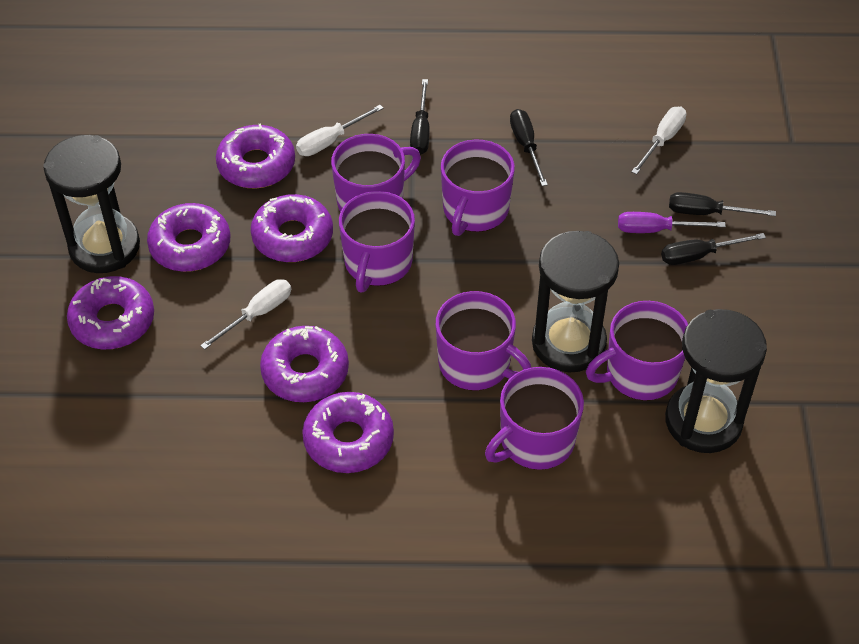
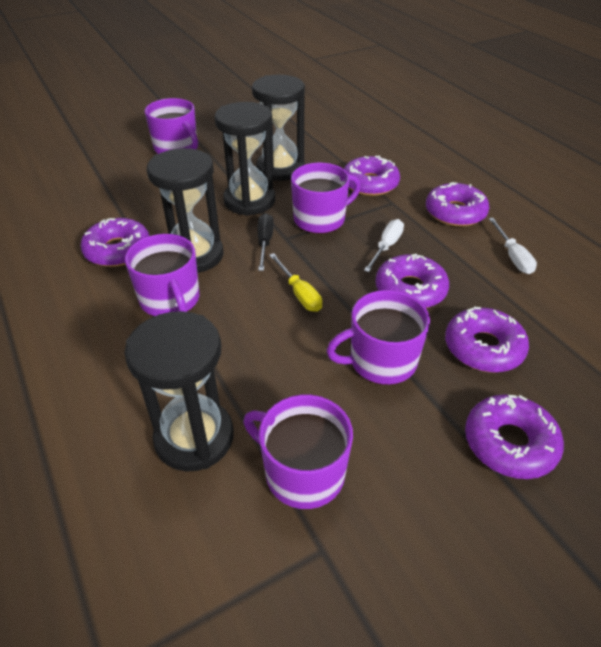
black hourglass: 3 -> 4
black screwdriver: 4 -> 1
purple mug: 6 -> 5
purple screwdriver: 1 -> 0
white screwdriver: 3 -> 2
yellow screwdriver: 0 -> 1

